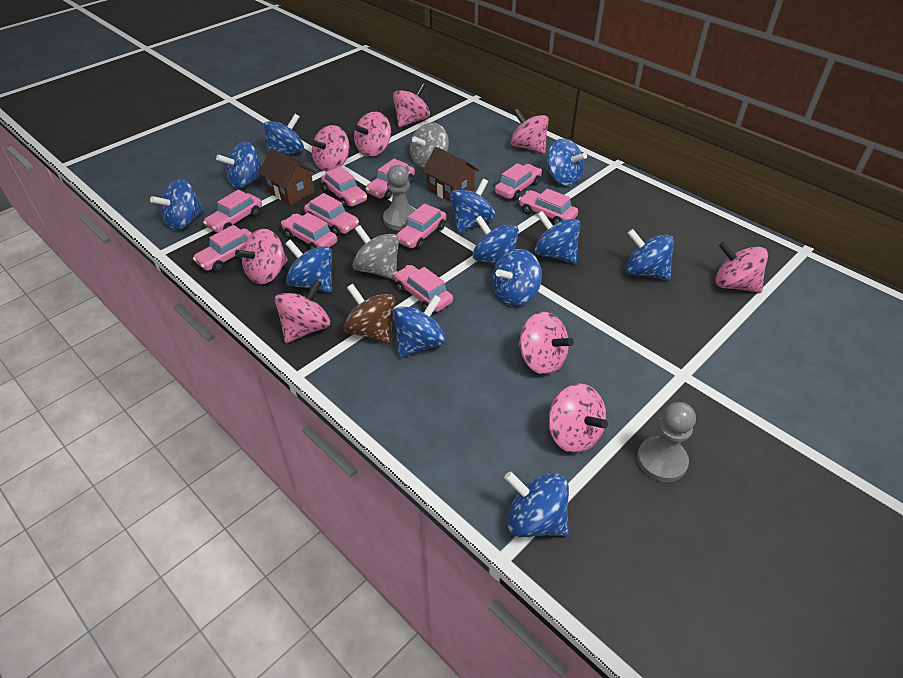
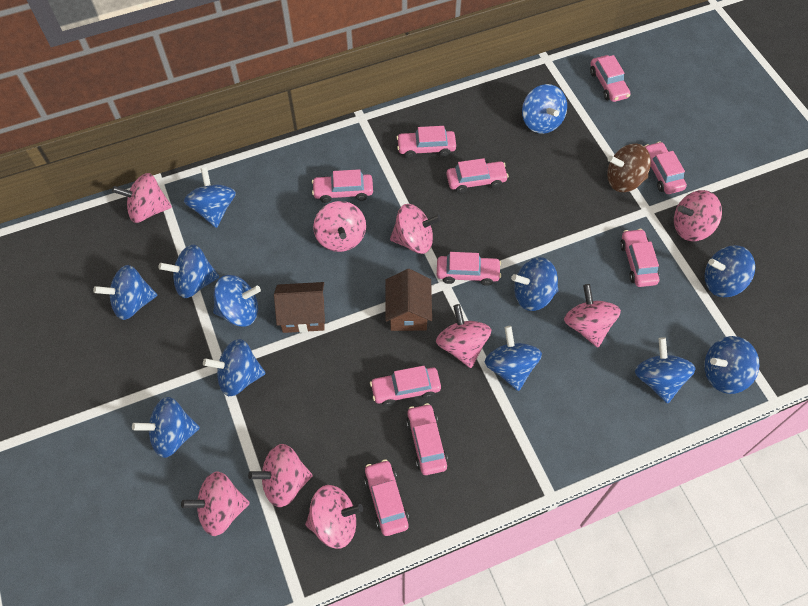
grey pawn: 2 -> 0
grey spinning top: 2 -> 0

